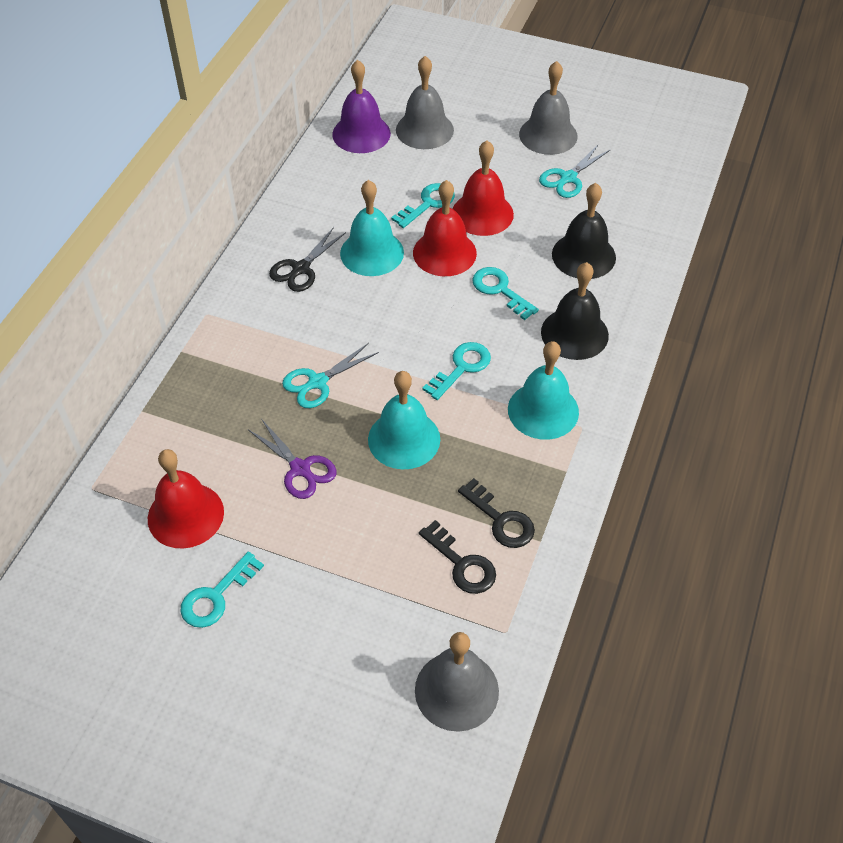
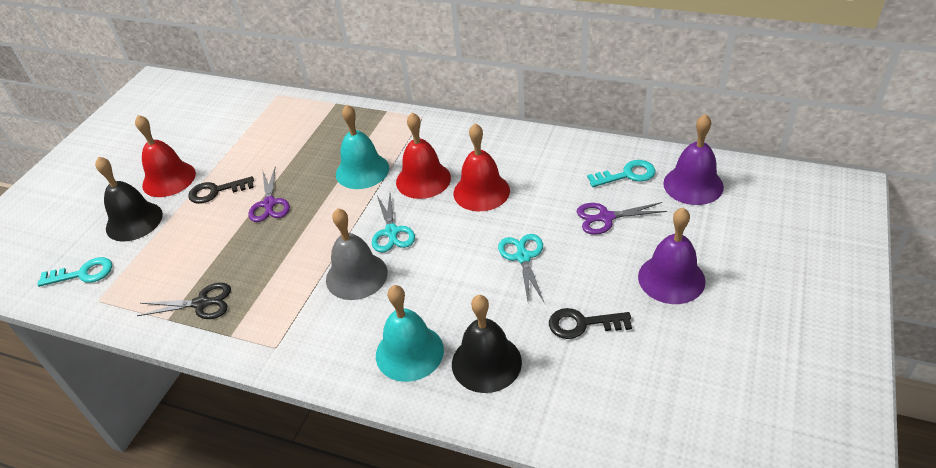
grey bell: 3 -> 1
purple bell: 1 -> 2
purple scissors: 1 -> 2
turquoise bell: 3 -> 2
turquoise key: 4 -> 2

